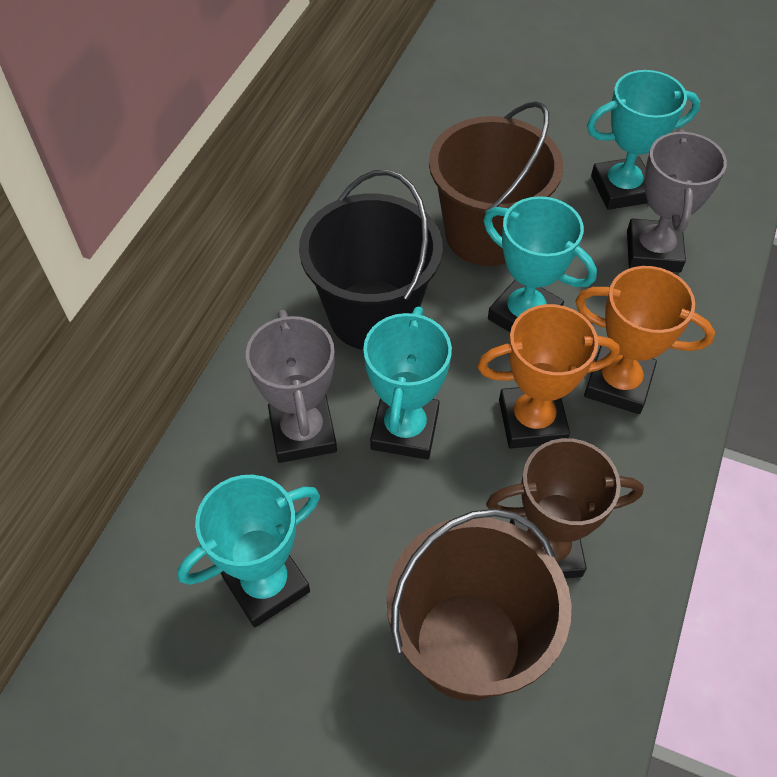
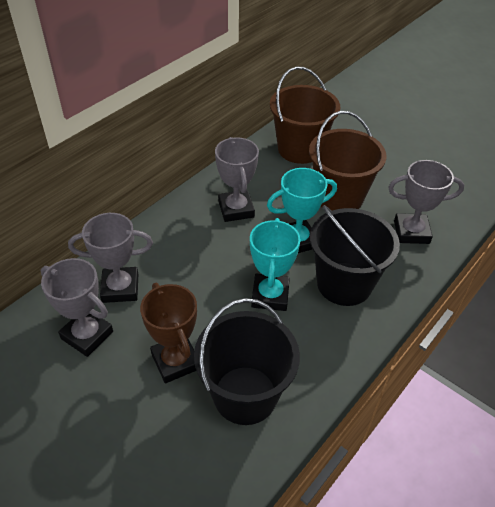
black bucket: 1 -> 2
grey trophy: 2 -> 4
orange trophy: 2 -> 0
turquoise trophy: 4 -> 2

